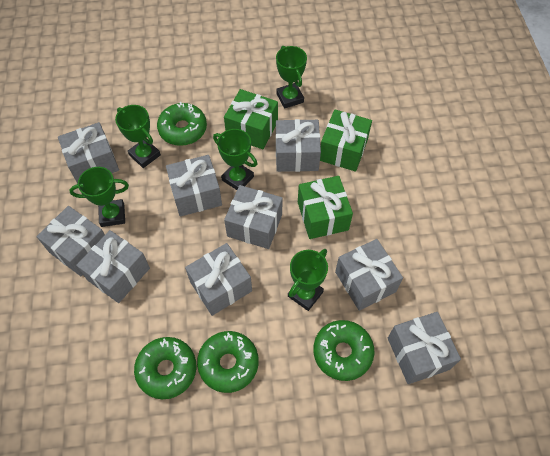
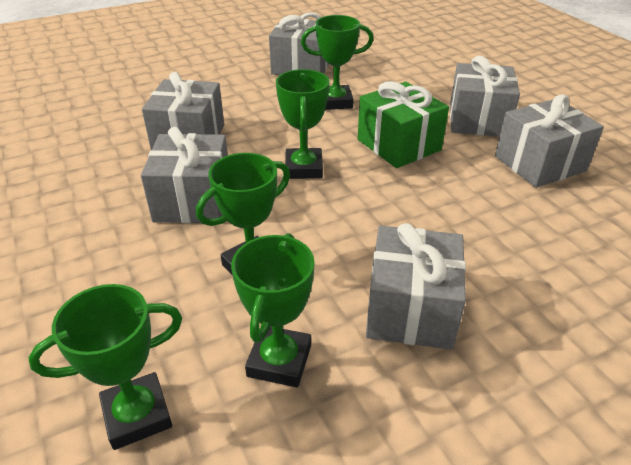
green donut: 4 -> 0
green gift: 3 -> 1
grey gift: 9 -> 6

